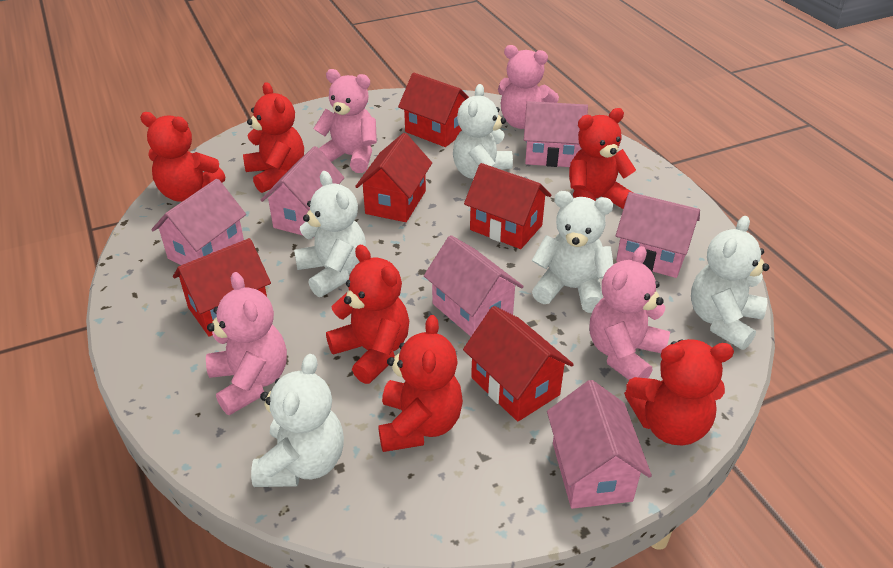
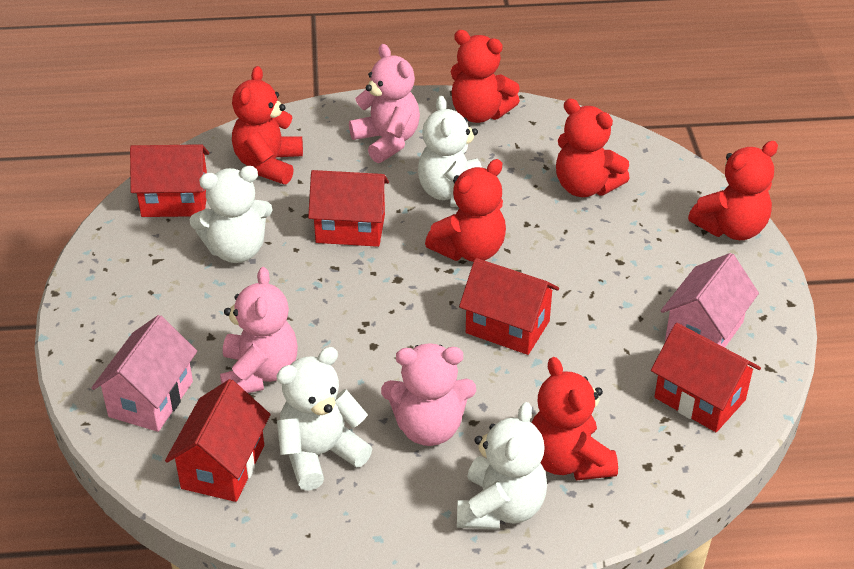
pink house: 6 -> 2
pink teddy bear: 4 -> 3
white teddy bear: 5 -> 4

